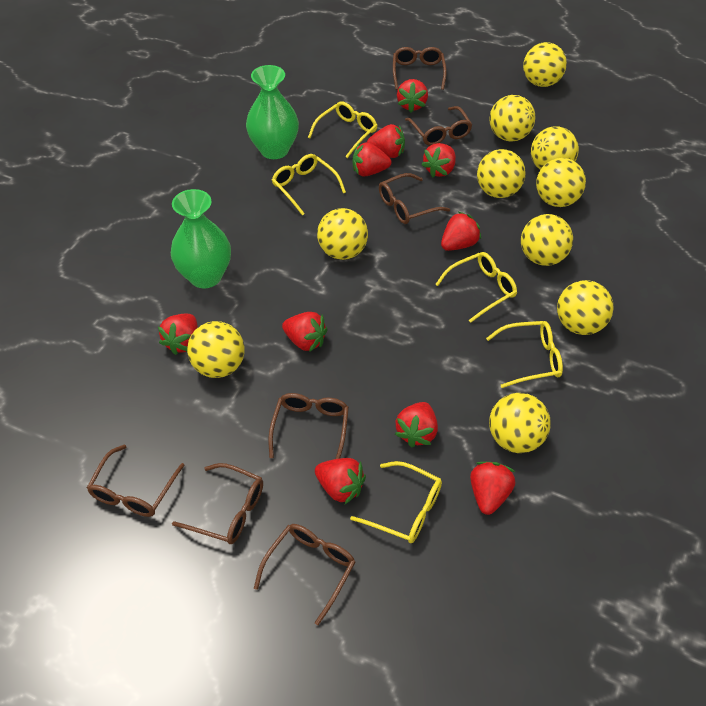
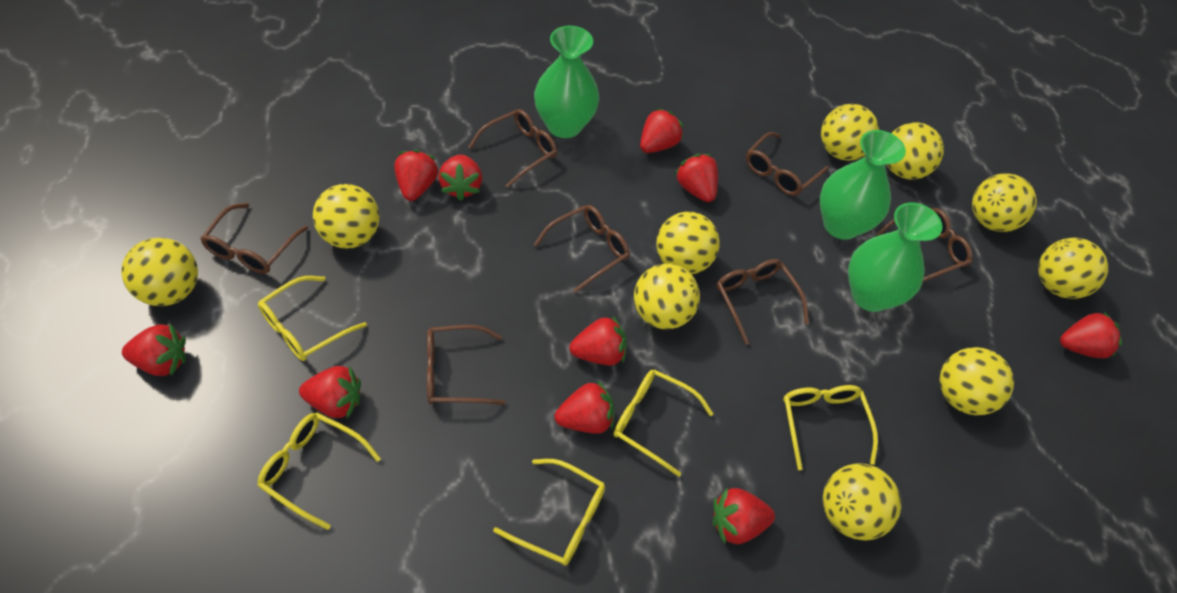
green vase: 2 -> 3

